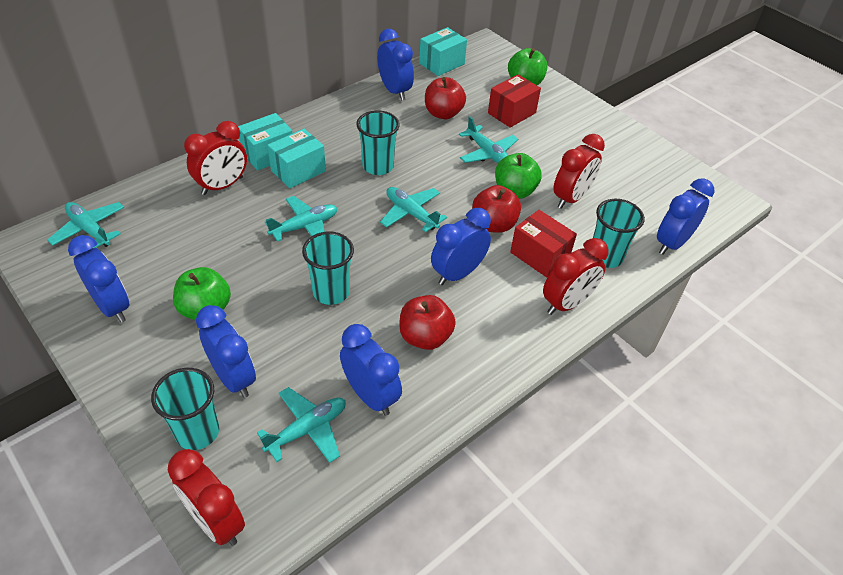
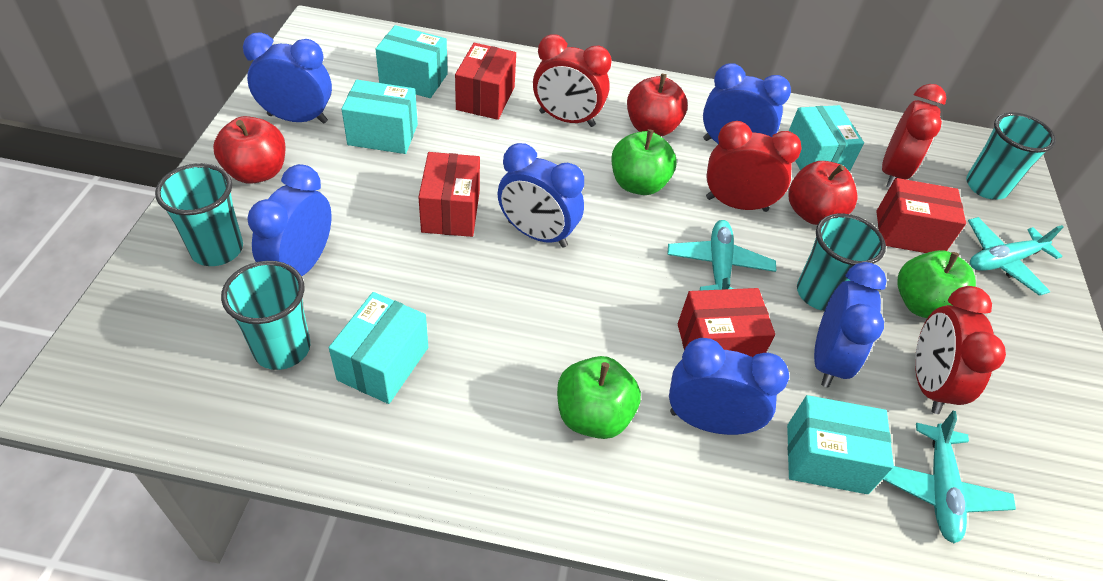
red box: 2 -> 4
turquoise box: 3 -> 5
turquoise plane: 5 -> 3

